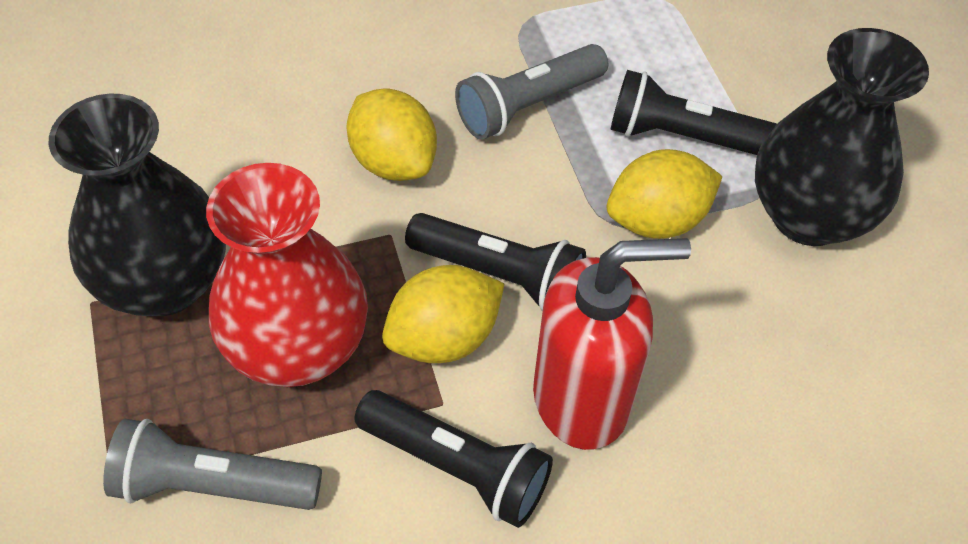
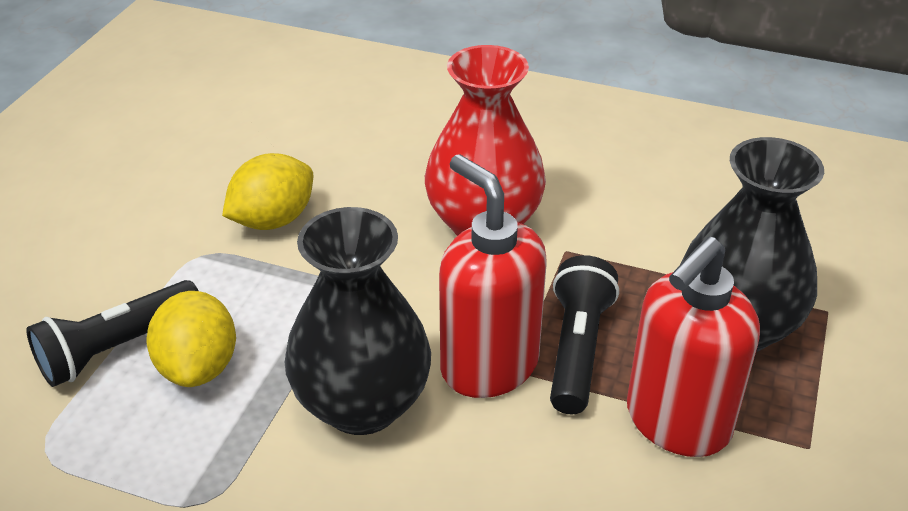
black flashlight: 3 -> 2
grey flashlight: 2 -> 0
red soap dispenser: 1 -> 2
yellow lemon: 3 -> 2

